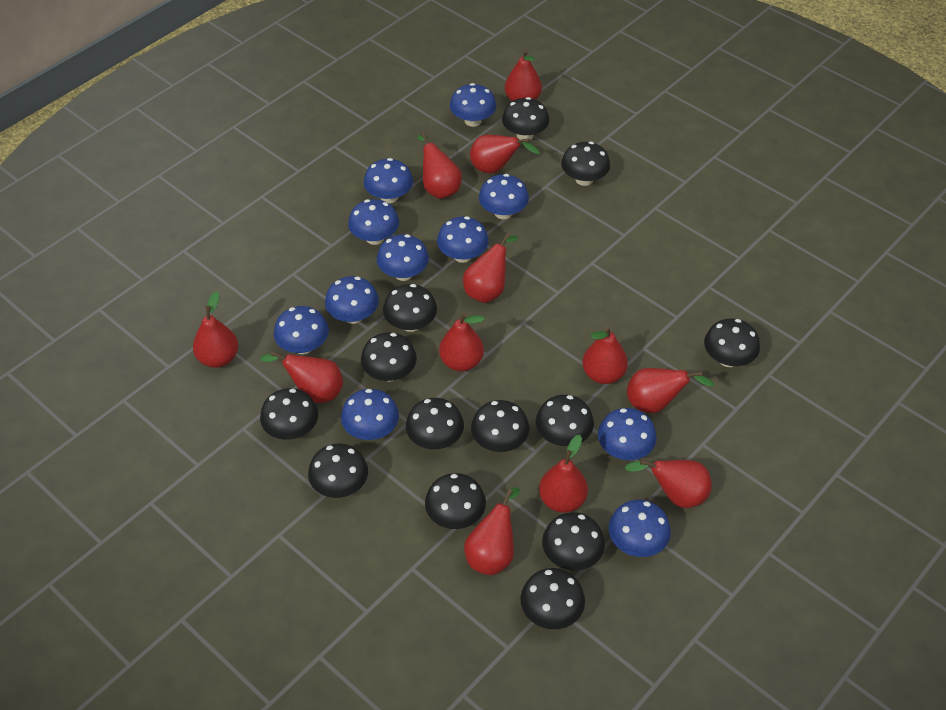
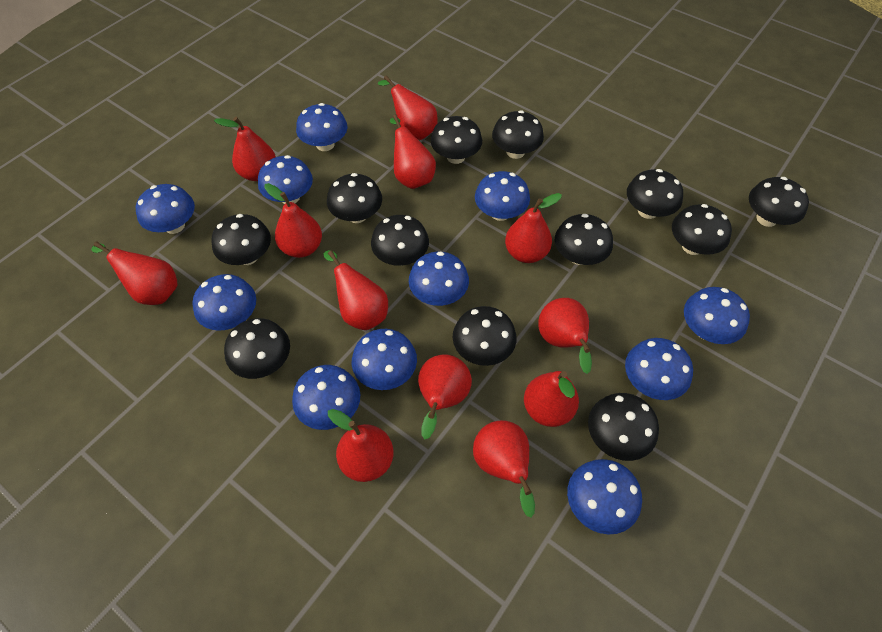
black mushroom: 13 -> 12

